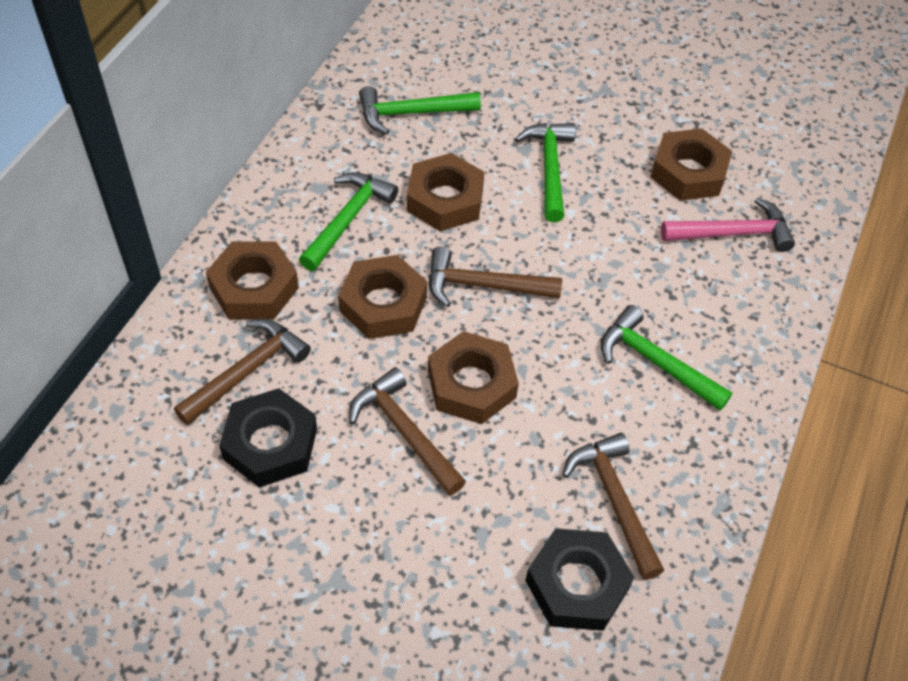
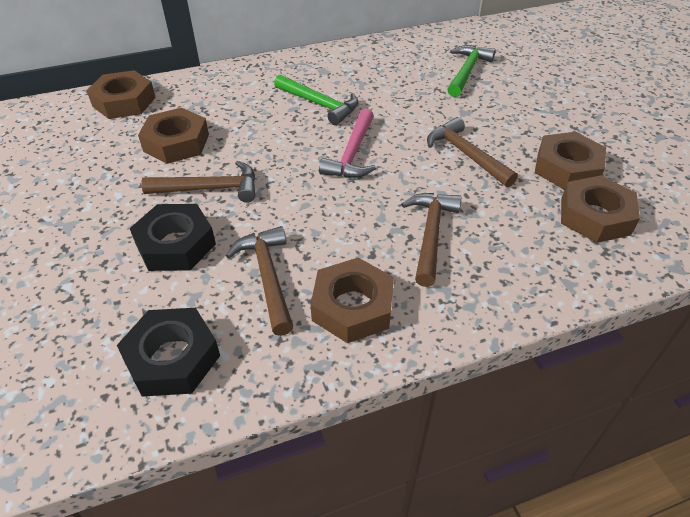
green hammer: 4 -> 2

